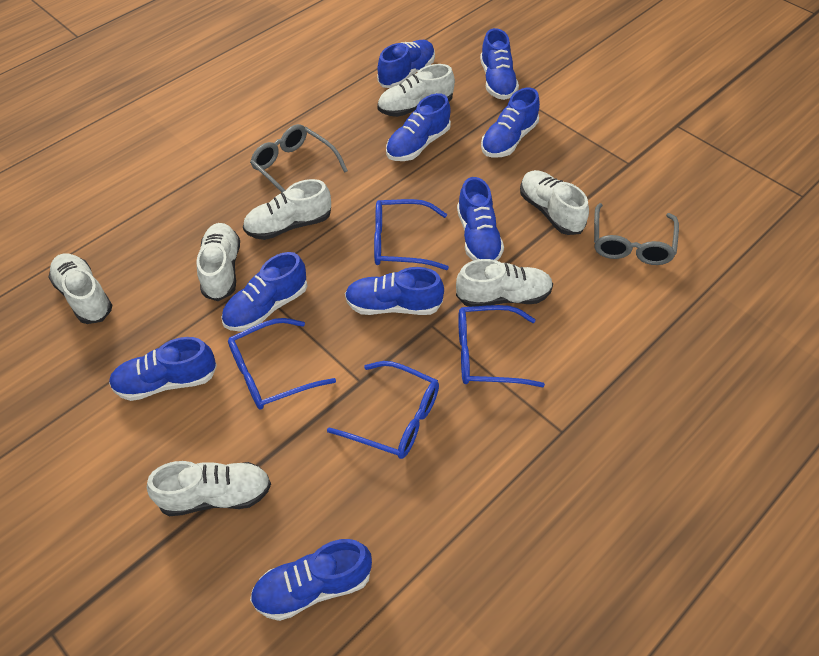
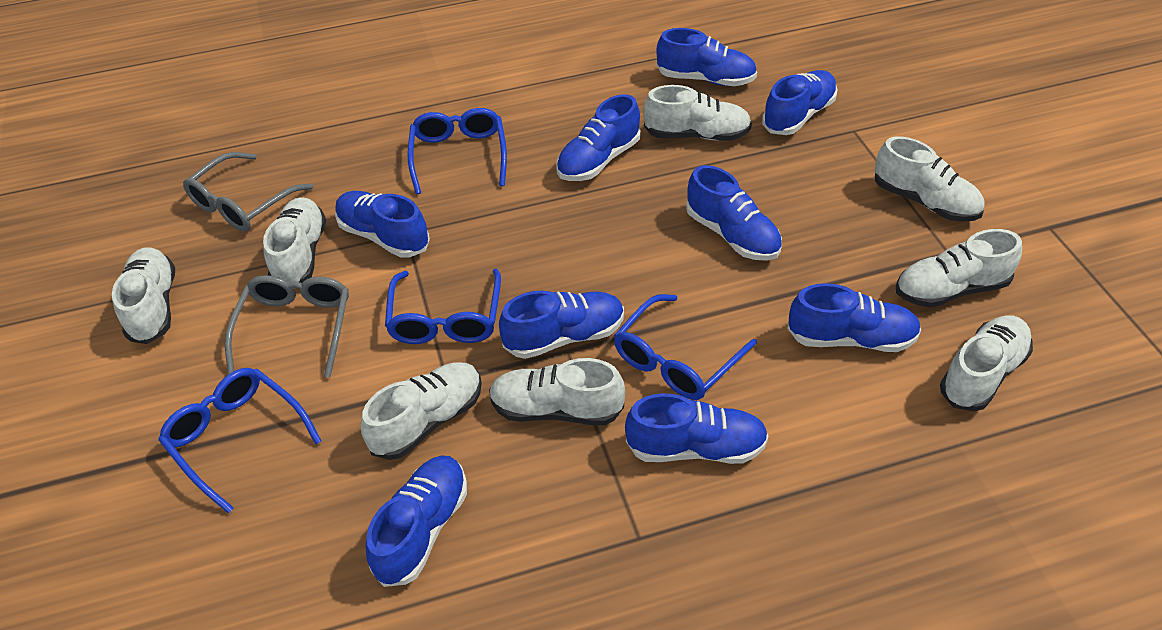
white shoe: 7 -> 8

